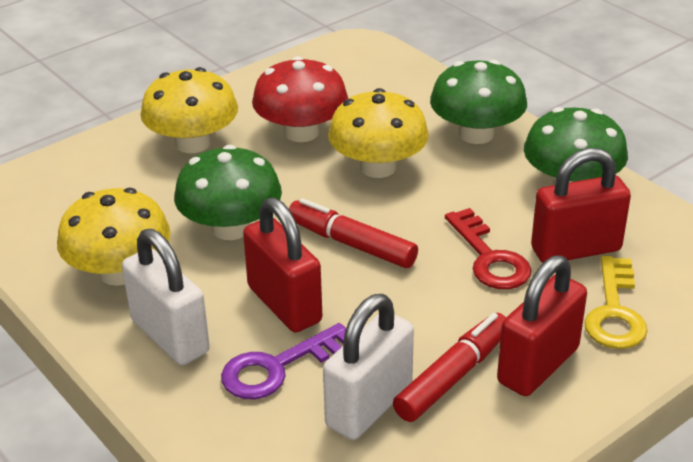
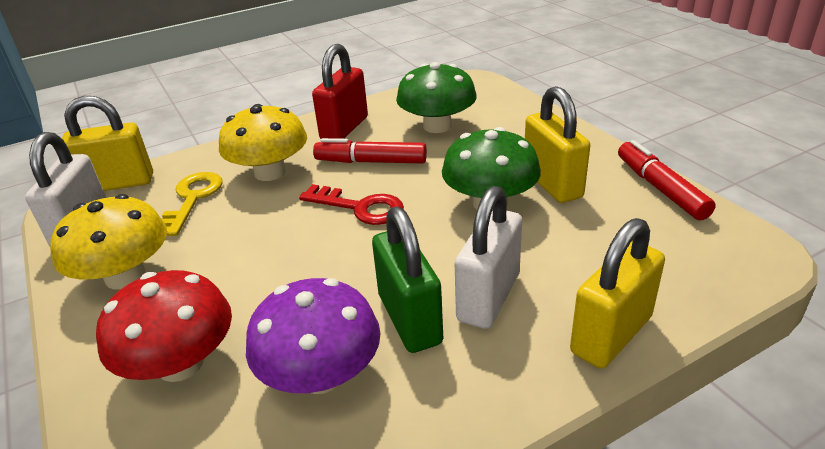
green mushroom: 3 -> 2
green padlock: 0 -> 1
purple key: 1 -> 0
purple mushroom: 0 -> 1
red padlock: 3 -> 1
yellow mushroom: 3 -> 2
yellow padlock: 0 -> 3

